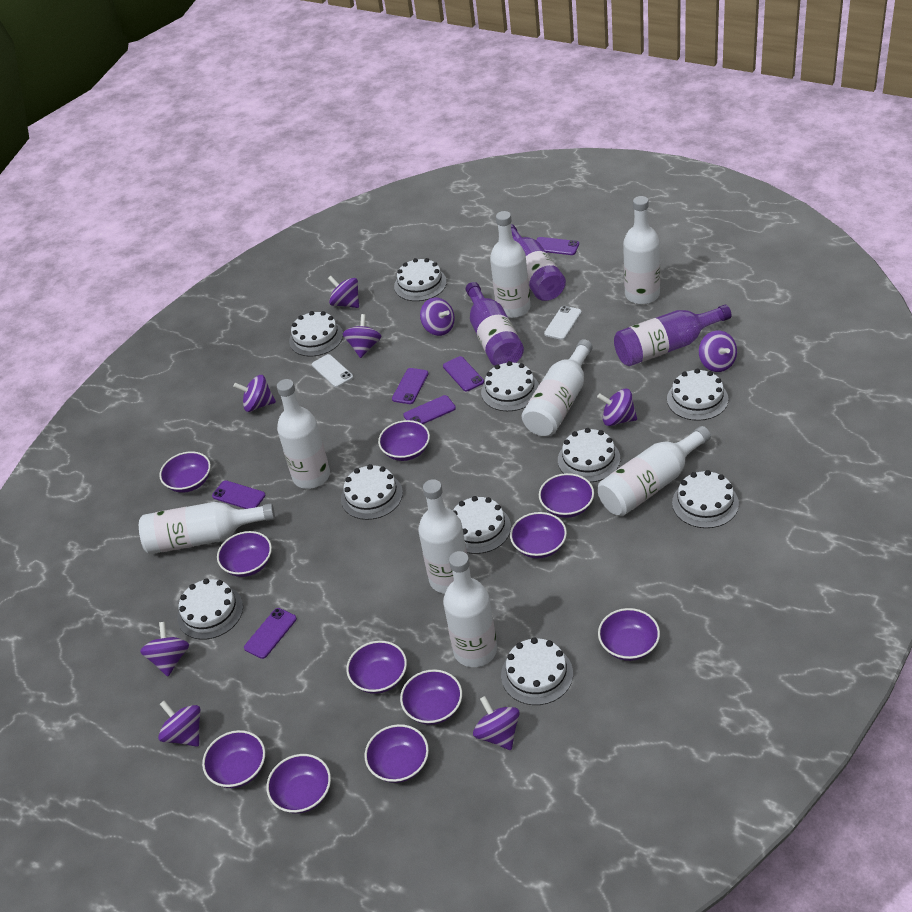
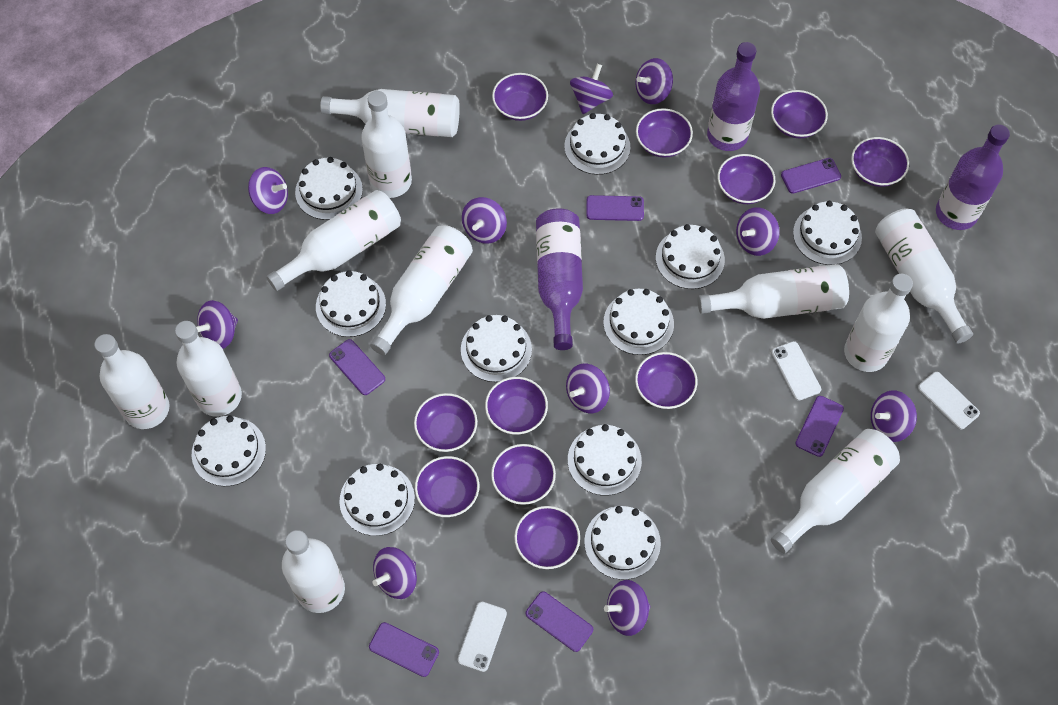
purple spinning top: 9 -> 10
white bottle: 8 -> 11
white cake: 10 -> 11
white phone: 2 -> 3

